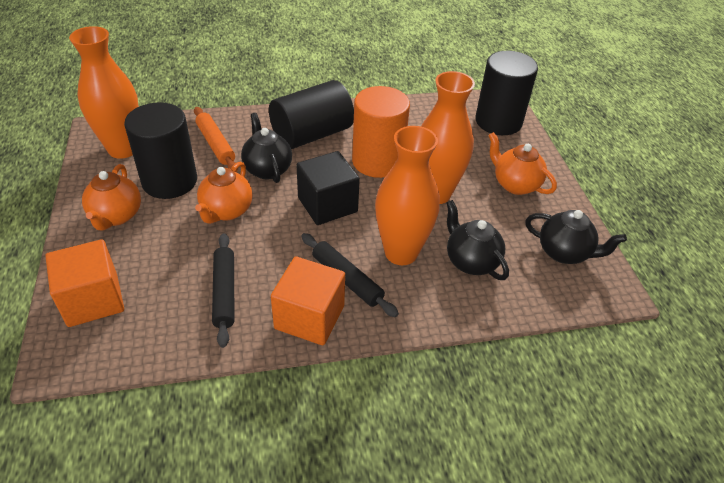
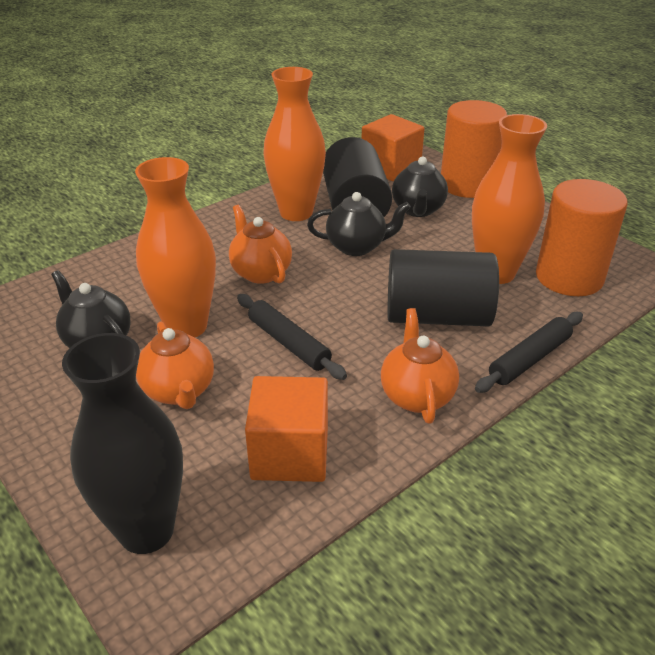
black cube: 1 -> 0
black cylinder: 3 -> 2
black vase: 0 -> 1
orange cylinder: 1 -> 2
orange rolling pin: 1 -> 0

